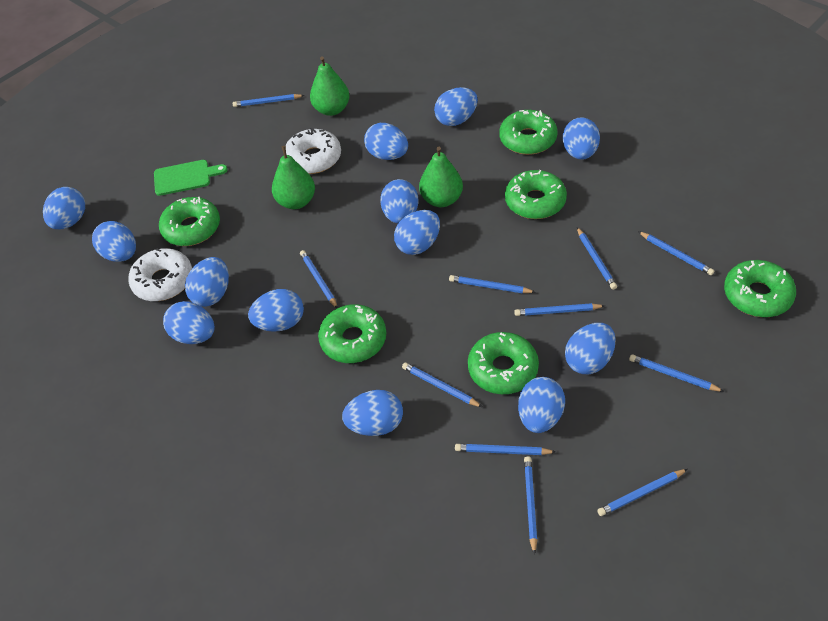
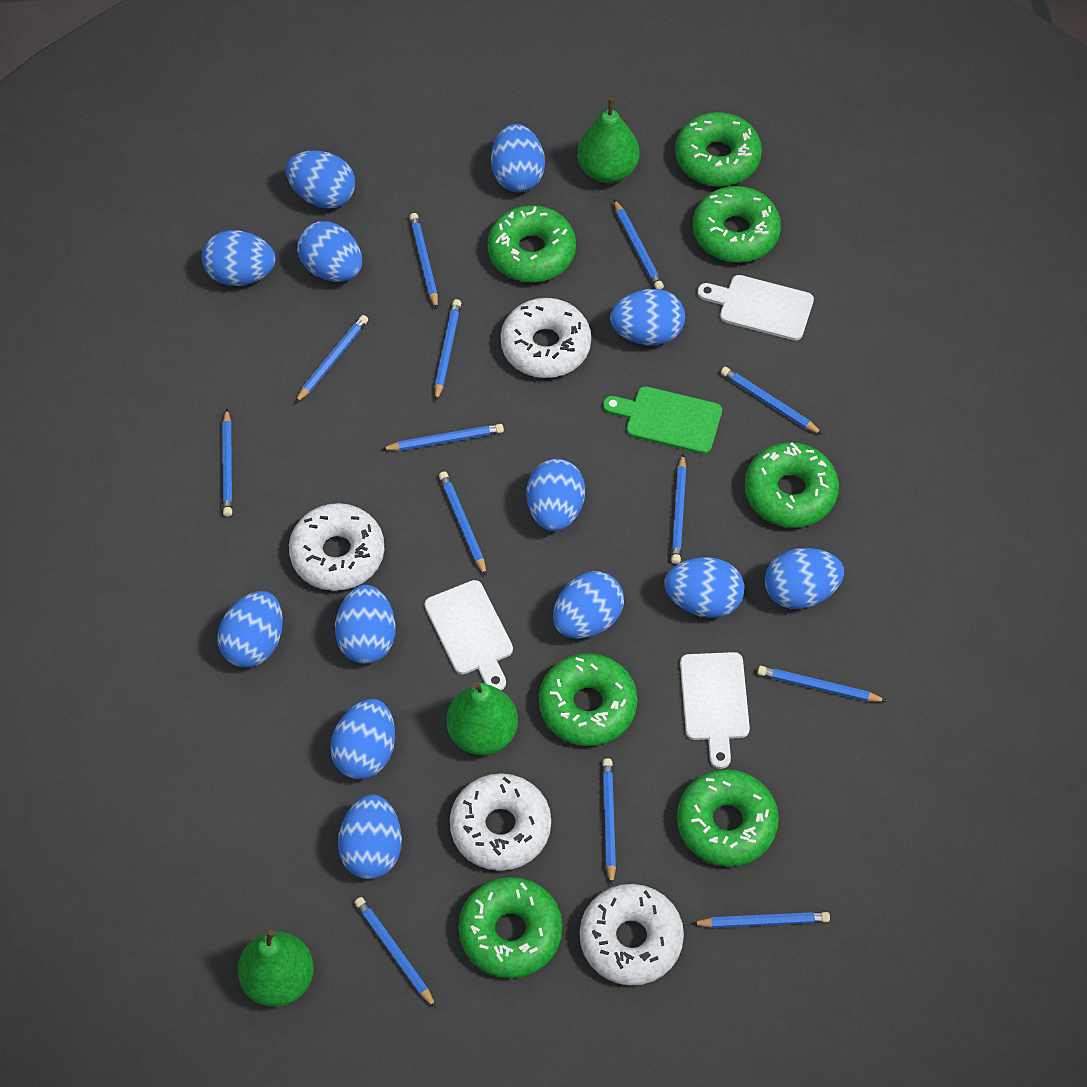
blue pencil: 11 -> 13
green donut: 6 -> 7
white cutting board: 0 -> 3
white donut: 2 -> 4

